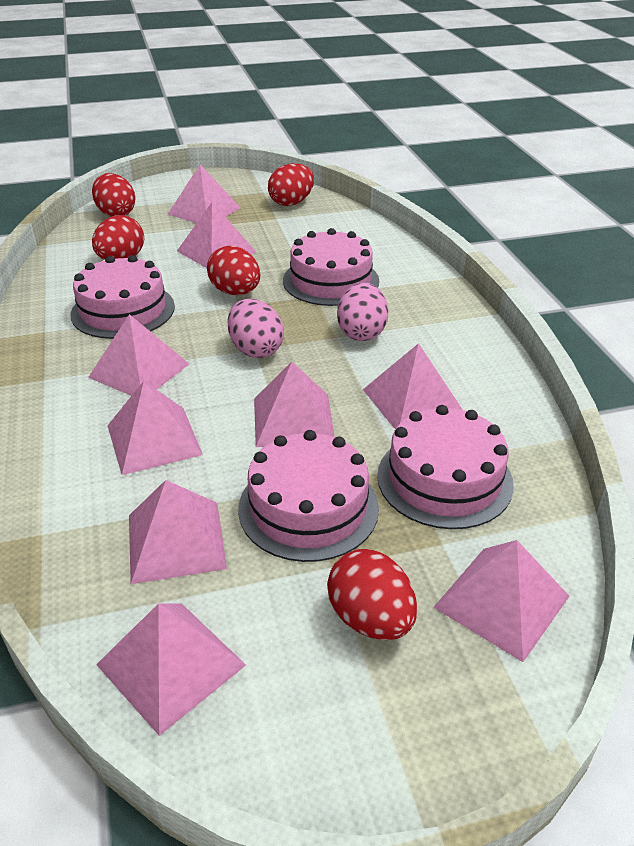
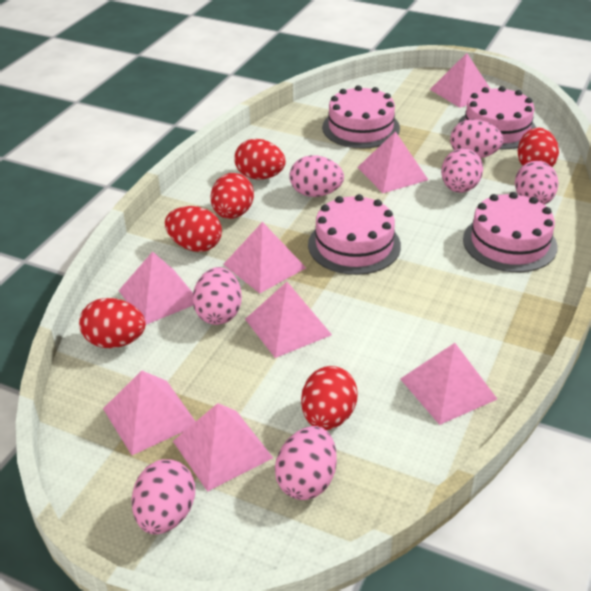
pink egg: 2 -> 7
pink pyramid: 9 -> 8
red egg: 5 -> 6

